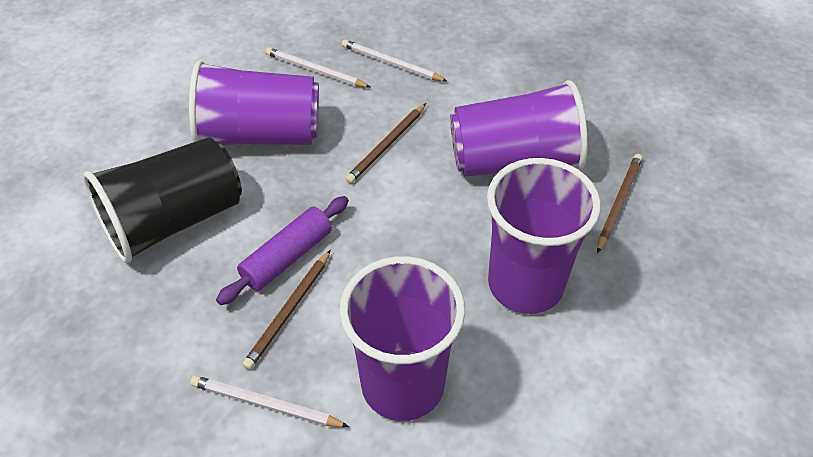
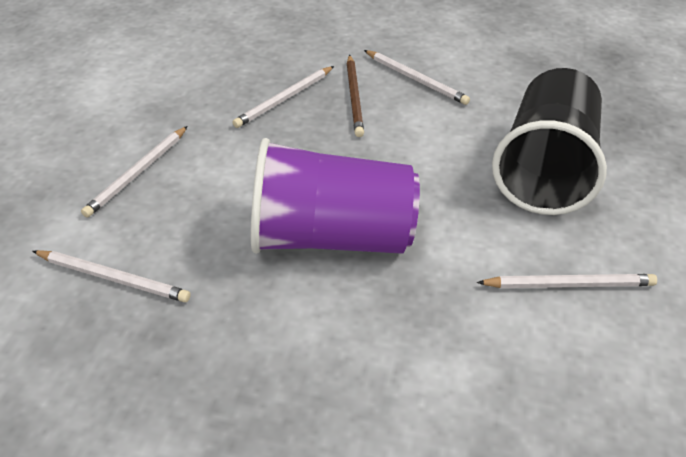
brown pencil: 3 -> 1
purple cup: 4 -> 1
purple rolling pin: 1 -> 0
white pencil: 3 -> 5

